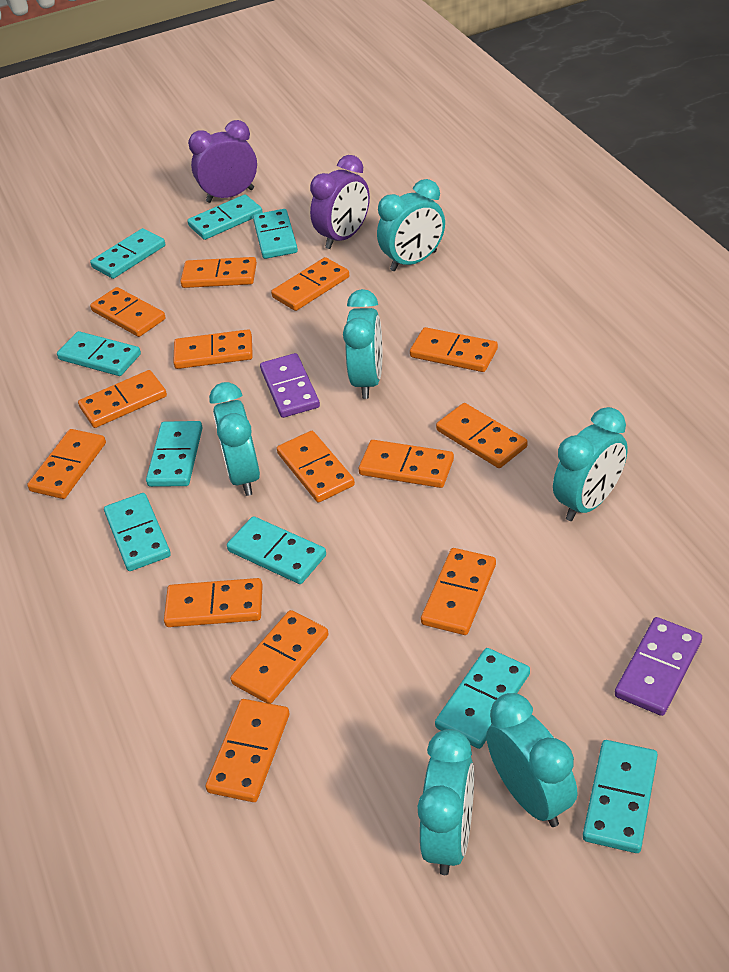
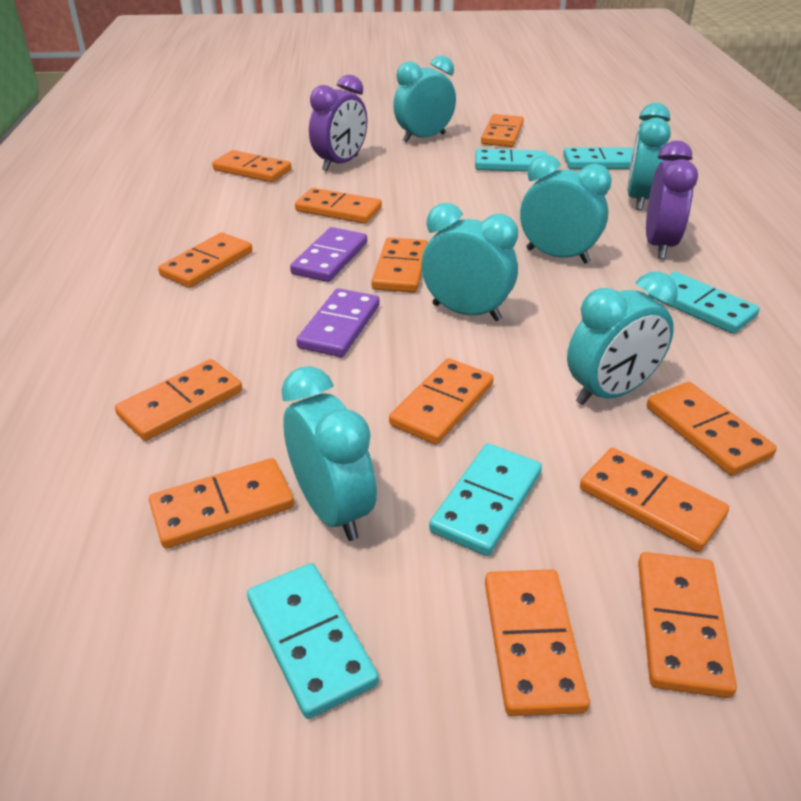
orange domino: 14 -> 12
turquoise domino: 9 -> 5

